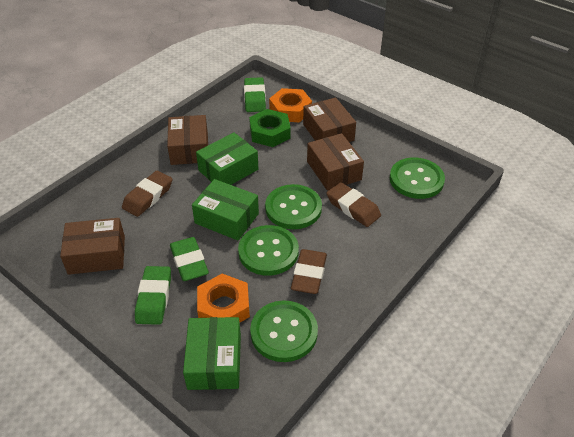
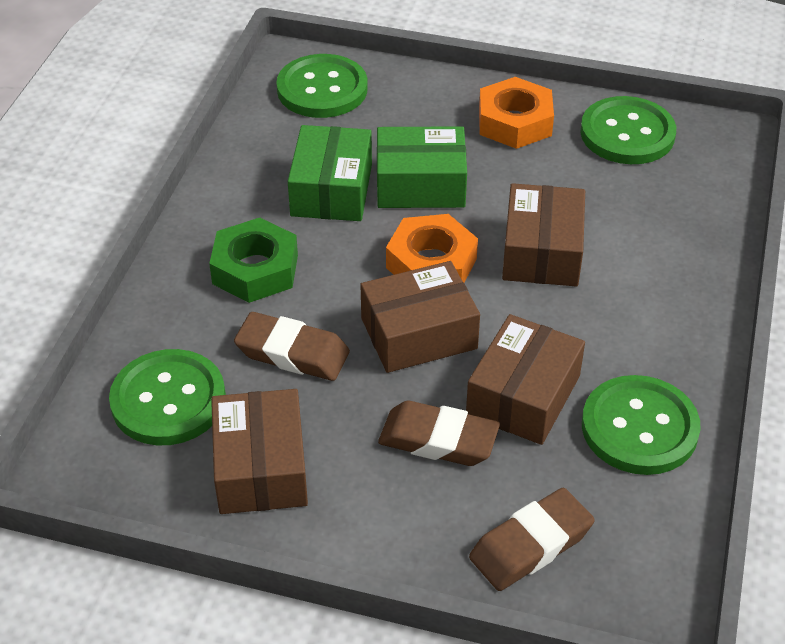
green box: 3 -> 2
green eraser: 3 -> 0

